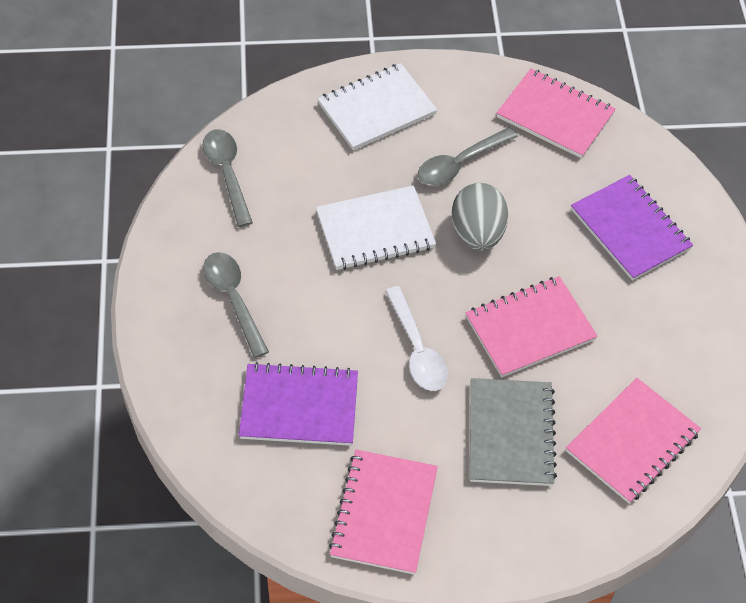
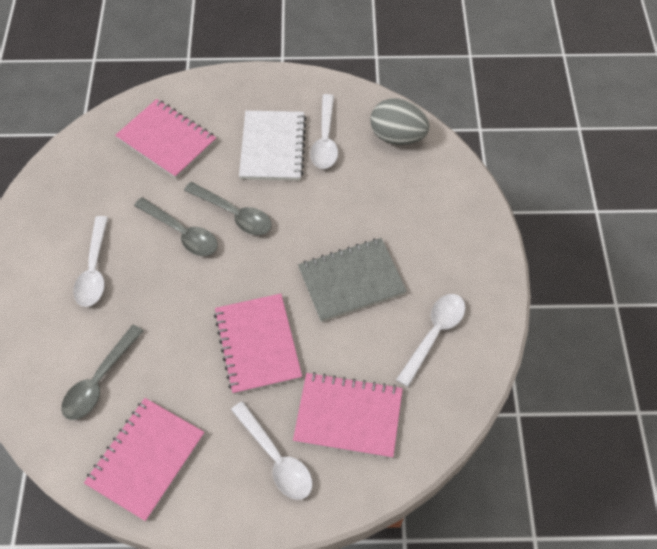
purple notebook: 2 -> 0
white notebook: 2 -> 1
white spoon: 1 -> 4

